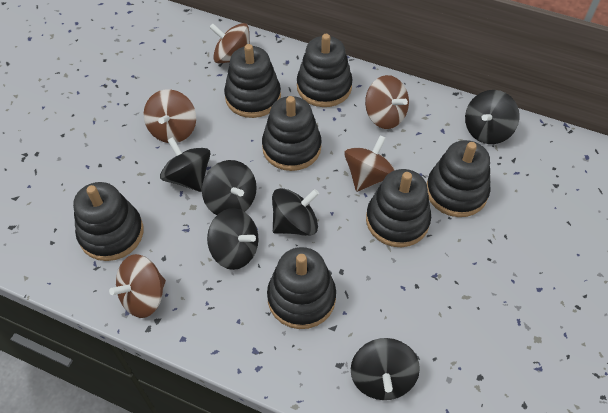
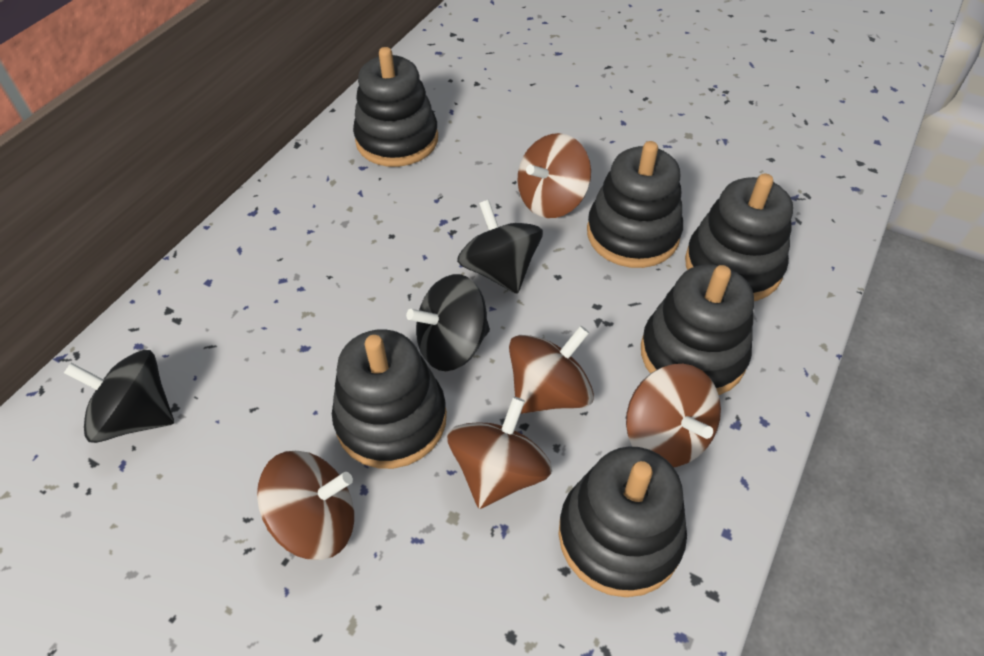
black spinning top: 6 -> 3
black stacking toy: 7 -> 6

